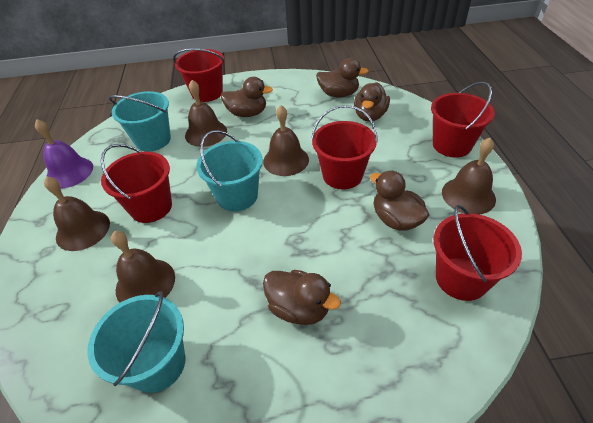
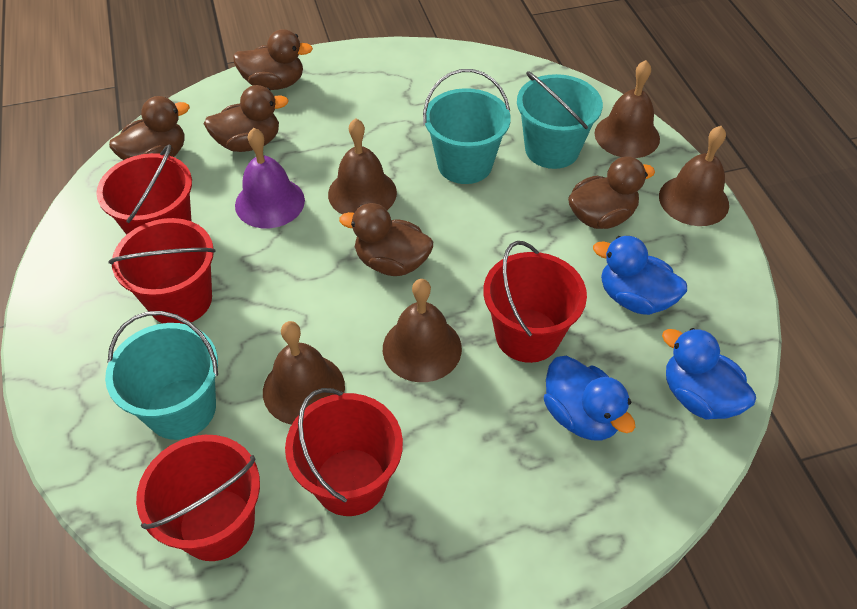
blue duck: 0 -> 3

